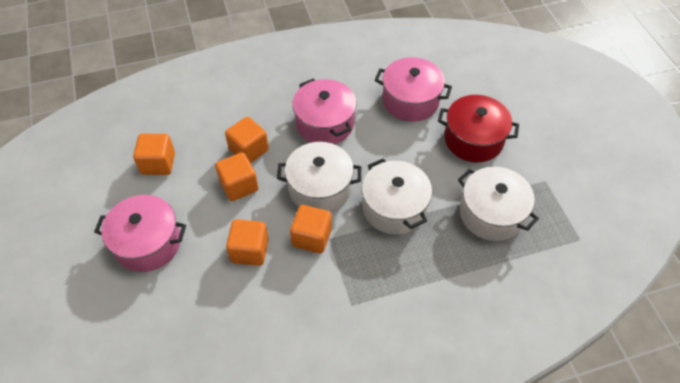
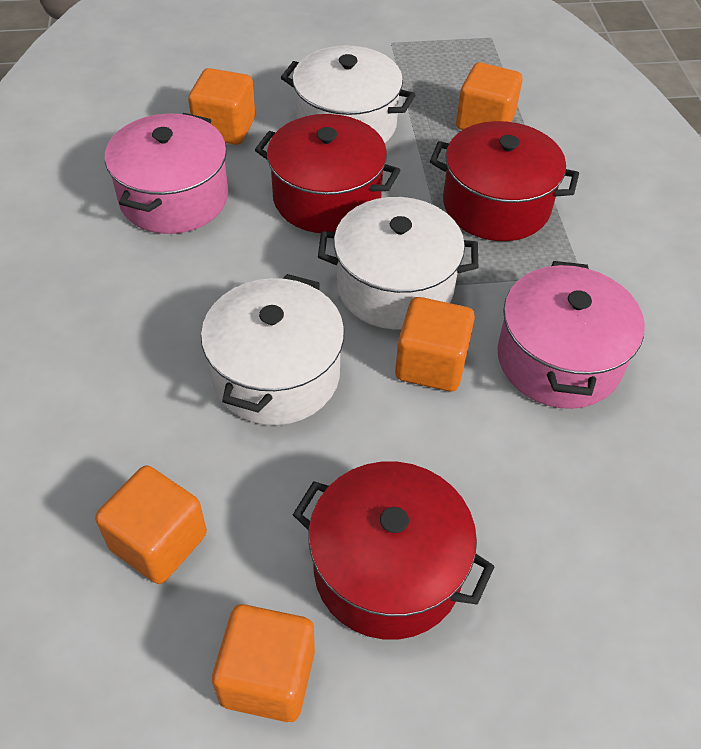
pink pot: 3 -> 2
red pot: 1 -> 3

